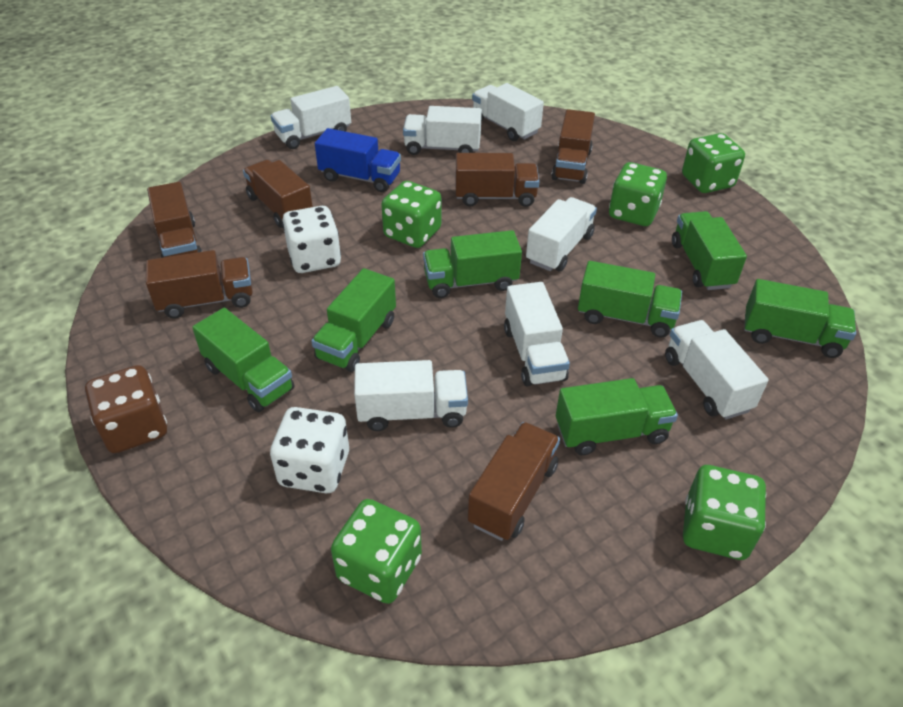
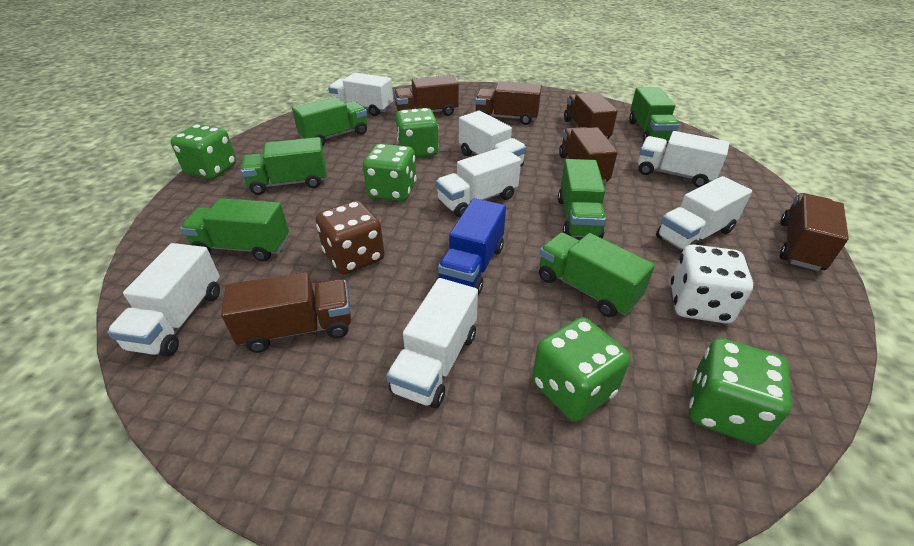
green truck: 7 -> 6
white dice: 2 -> 1

